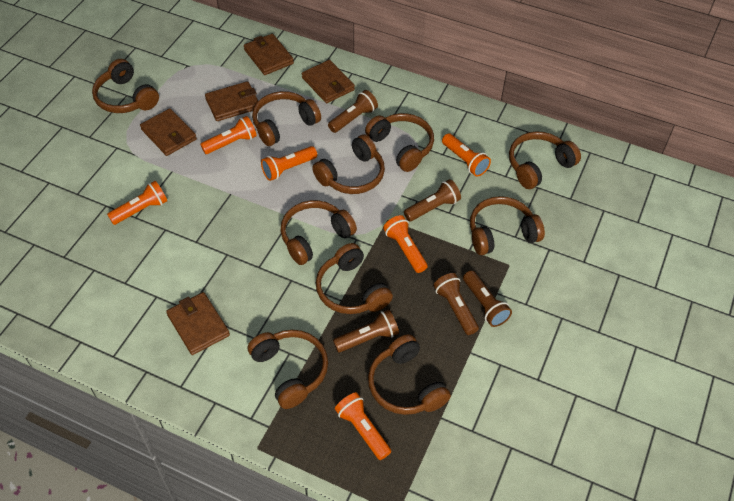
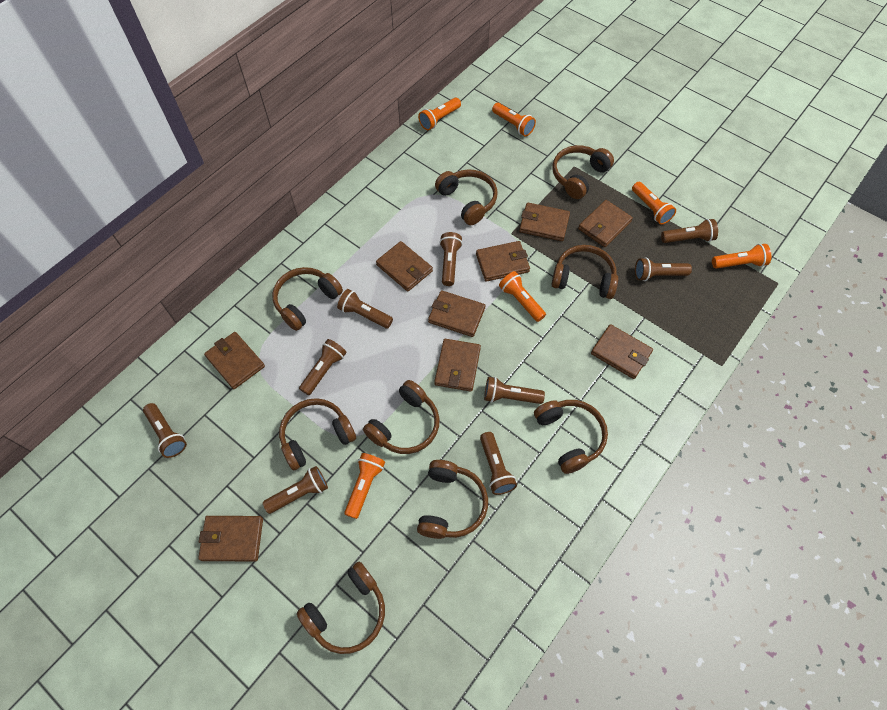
brown flashlight: 5 -> 9
brown headphones: 10 -> 9
brown wallet: 5 -> 9

